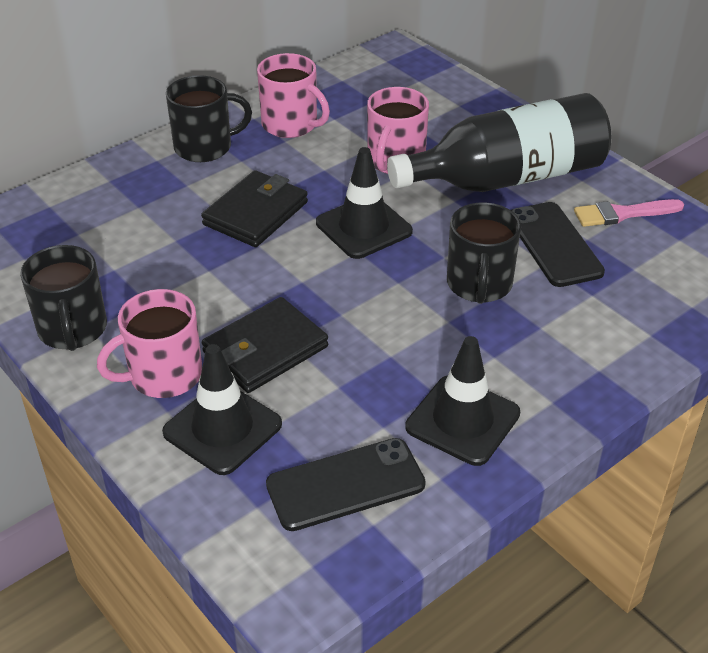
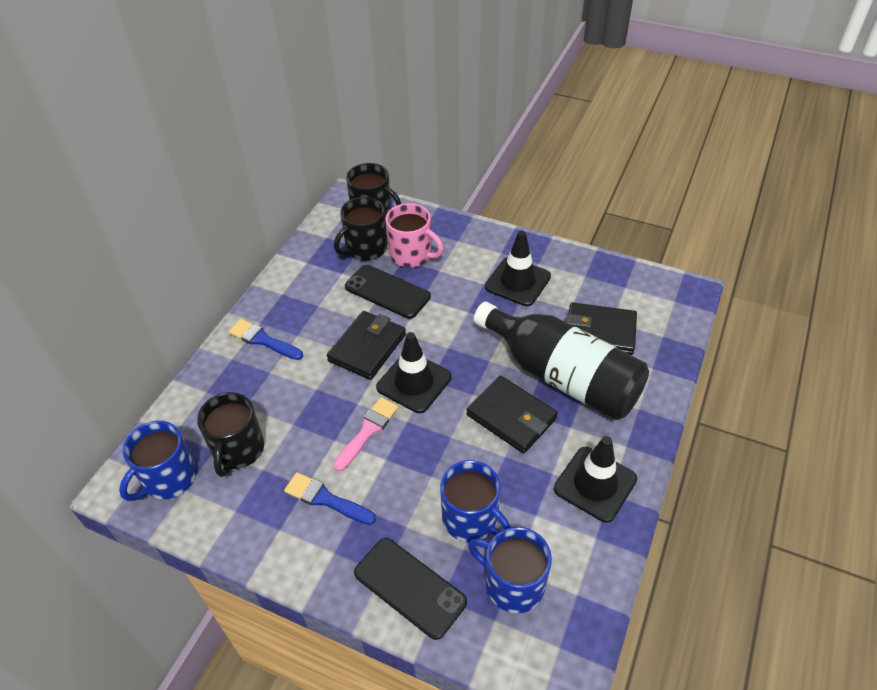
black wallet: 2 -> 3
blue brush: 0 -> 2
blue mug: 0 -> 3
pink mug: 3 -> 1

